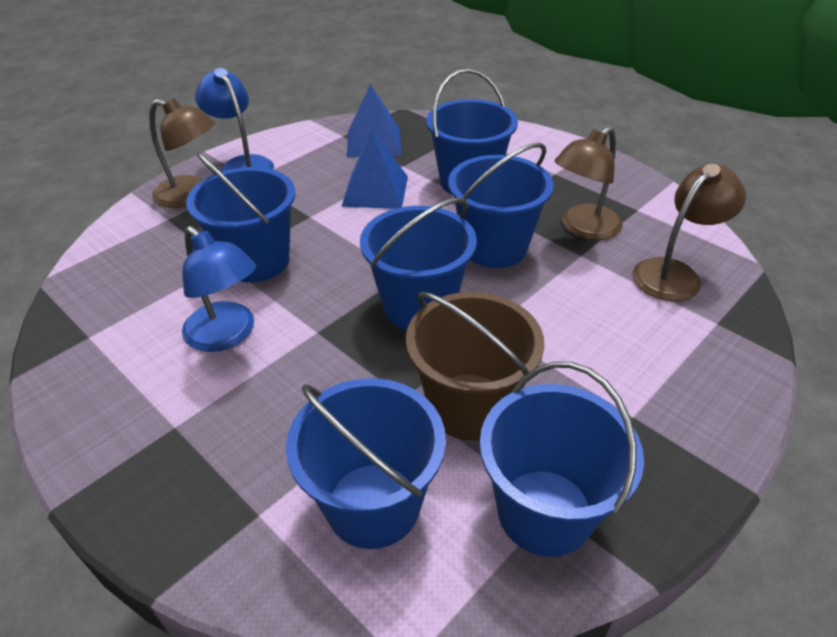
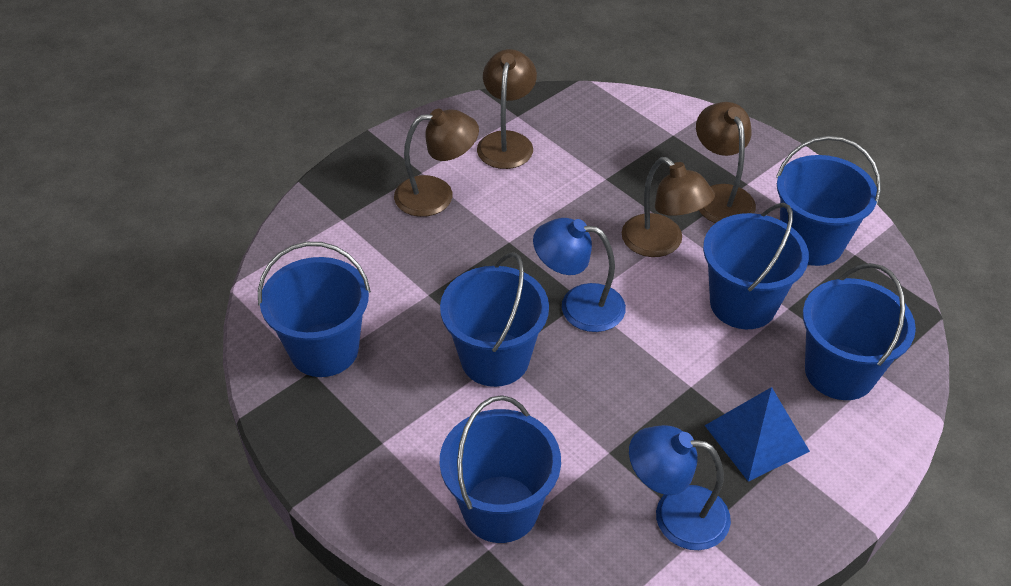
blue pyramid: 2 -> 1
brown bucket: 1 -> 0
brown lamp: 3 -> 4

